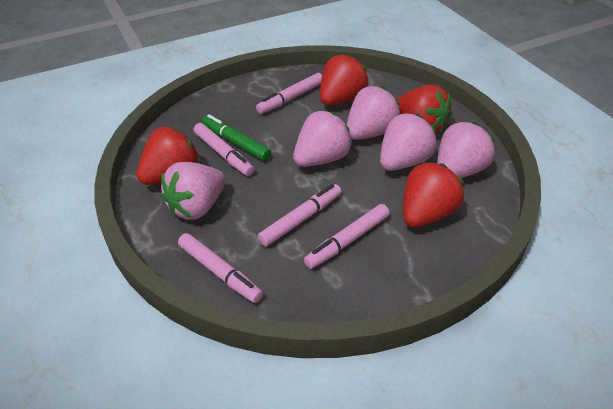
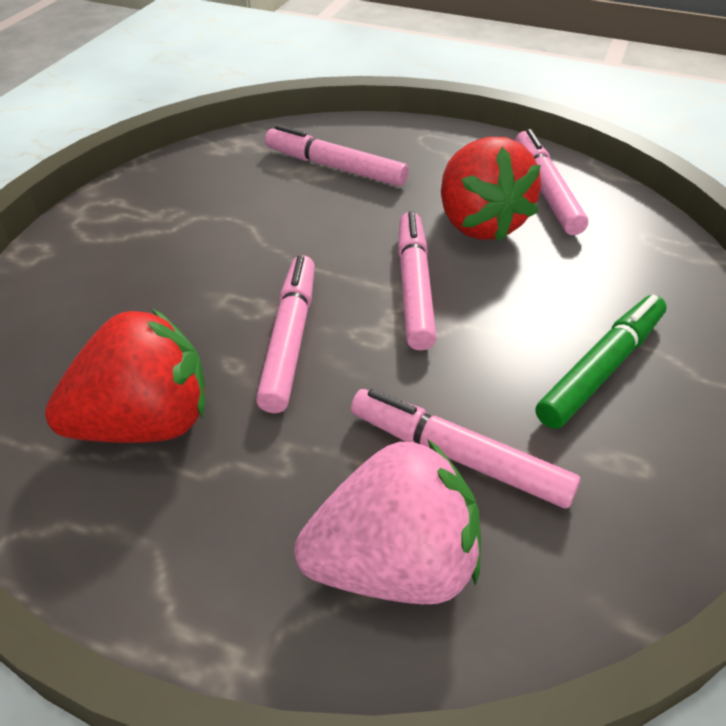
pink strawberry: 5 -> 1
red strawberry: 4 -> 2

